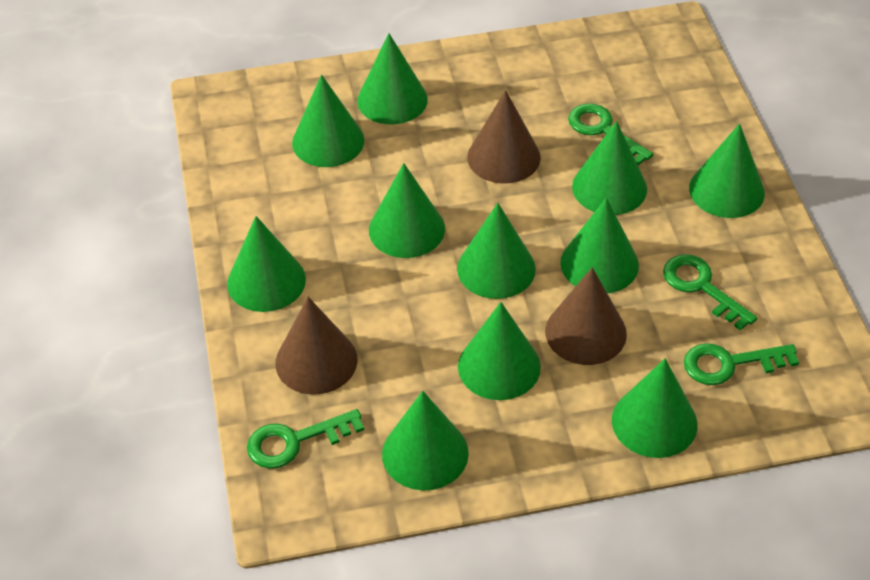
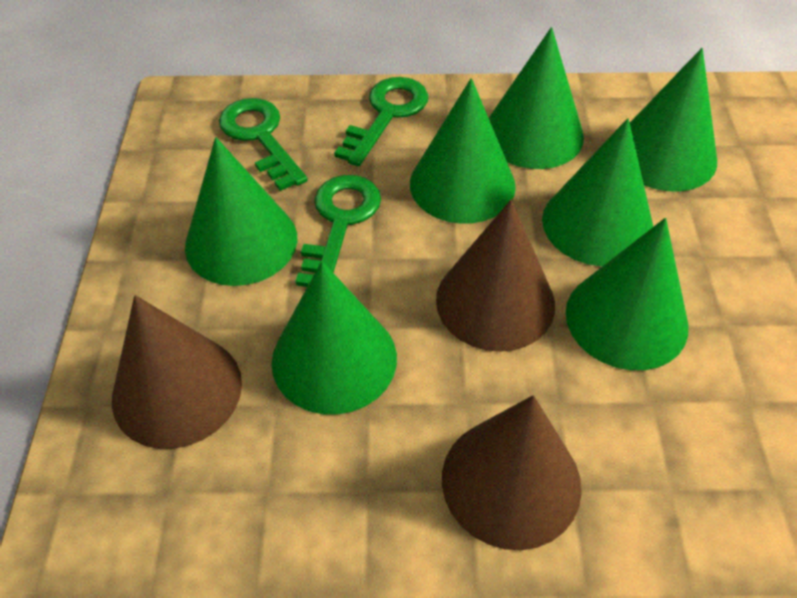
green cone: 11 -> 7
green key: 4 -> 3

